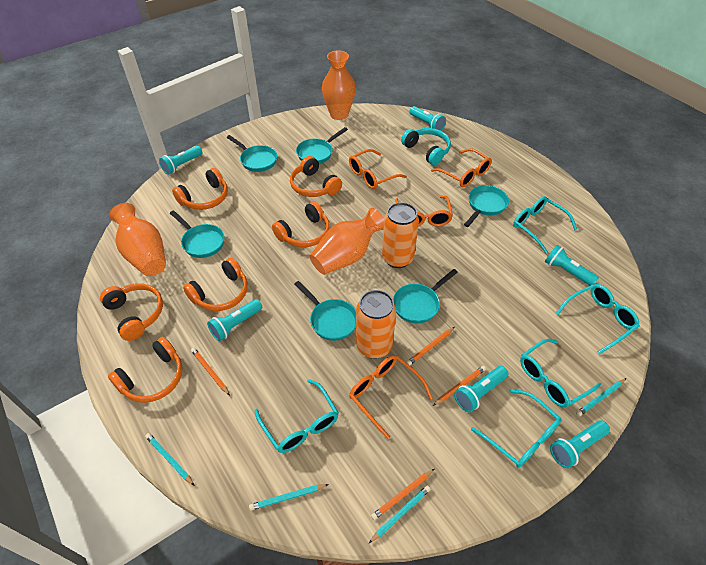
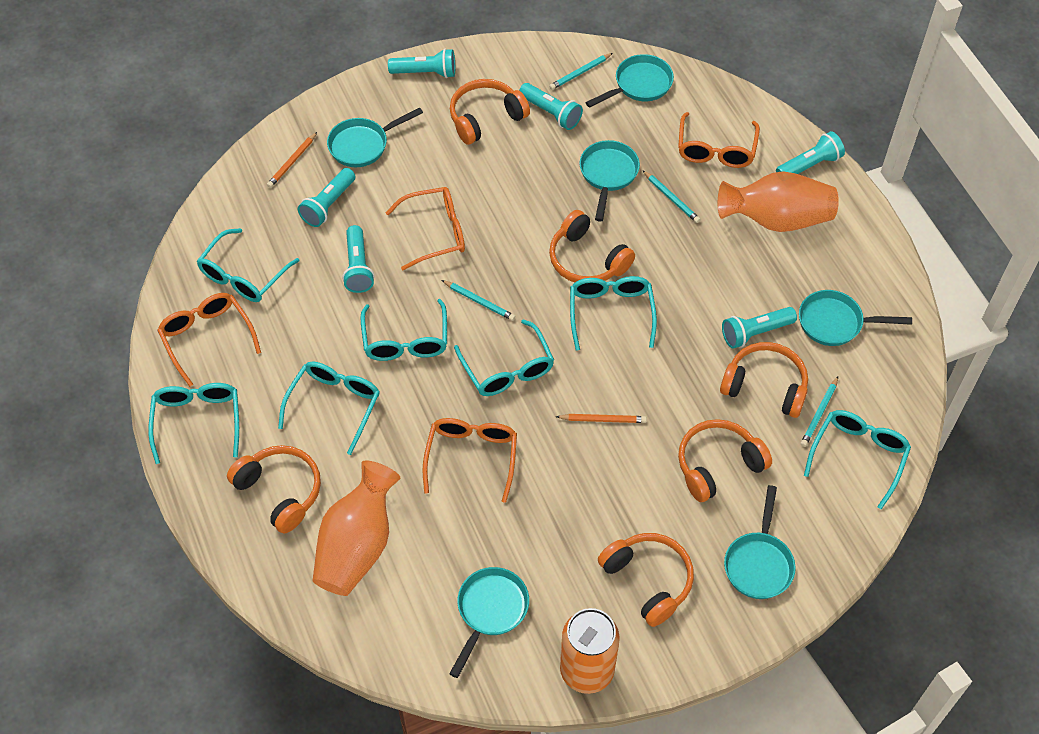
orange can: 2 -> 1
orange pencil: 4 -> 2
orange vase: 3 -> 2
turquoise glasses: 5 -> 7
turquoise headphones: 1 -> 0

